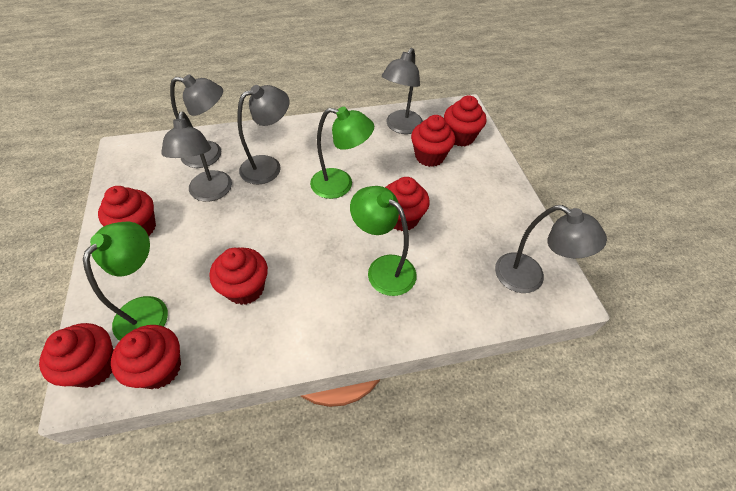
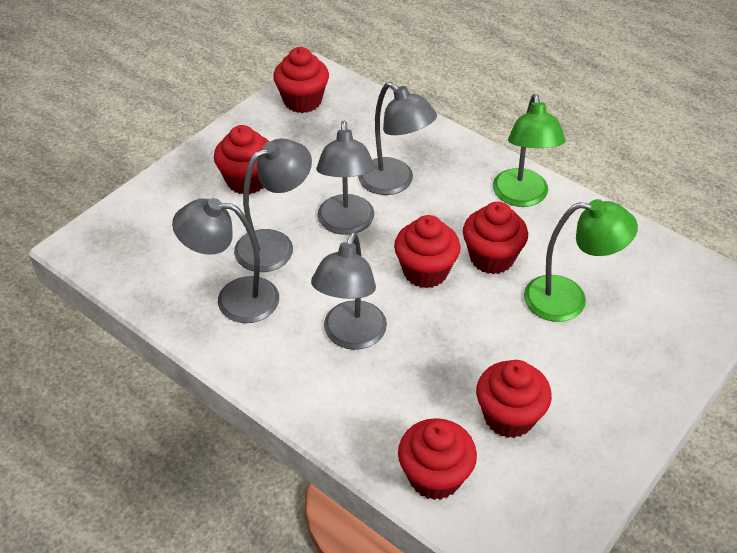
green lamp: 3 -> 2
red cupcake: 7 -> 6

